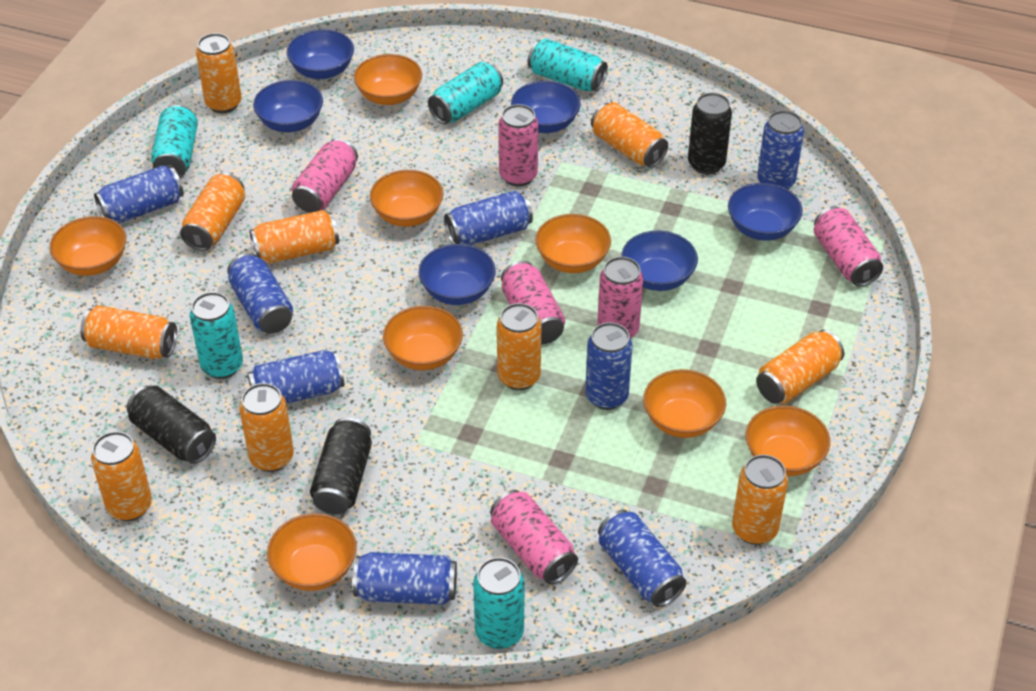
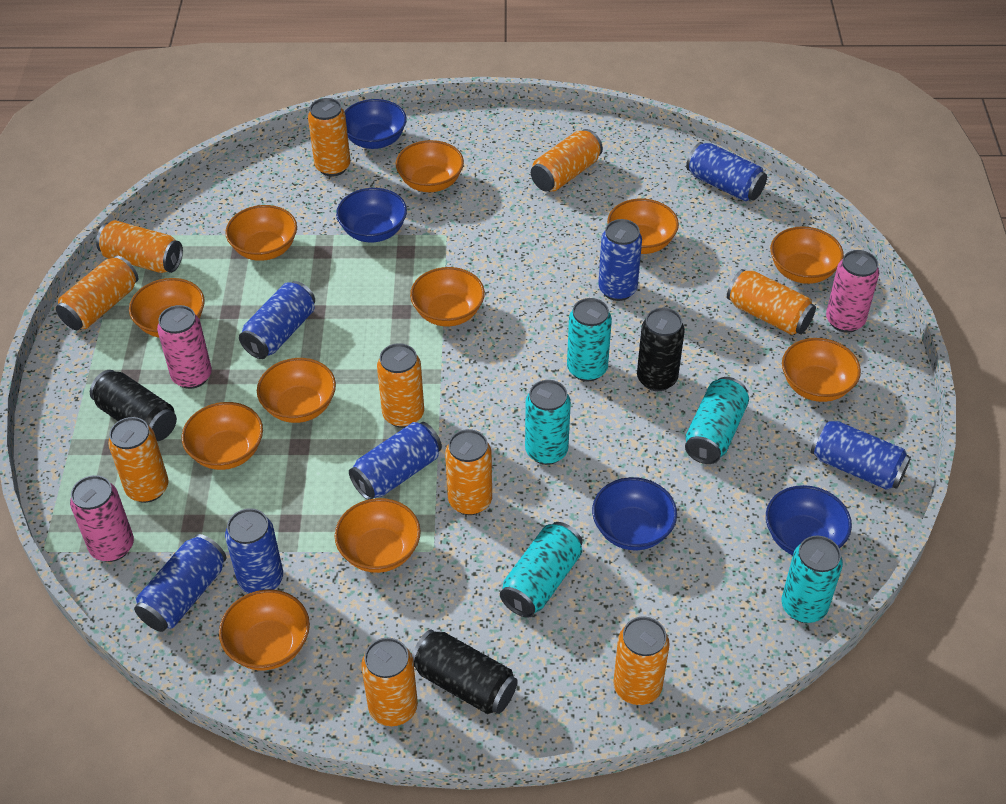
blue bowl: 6 -> 4
blue can: 8 -> 7
orange bowl: 8 -> 11
pink can: 6 -> 3

